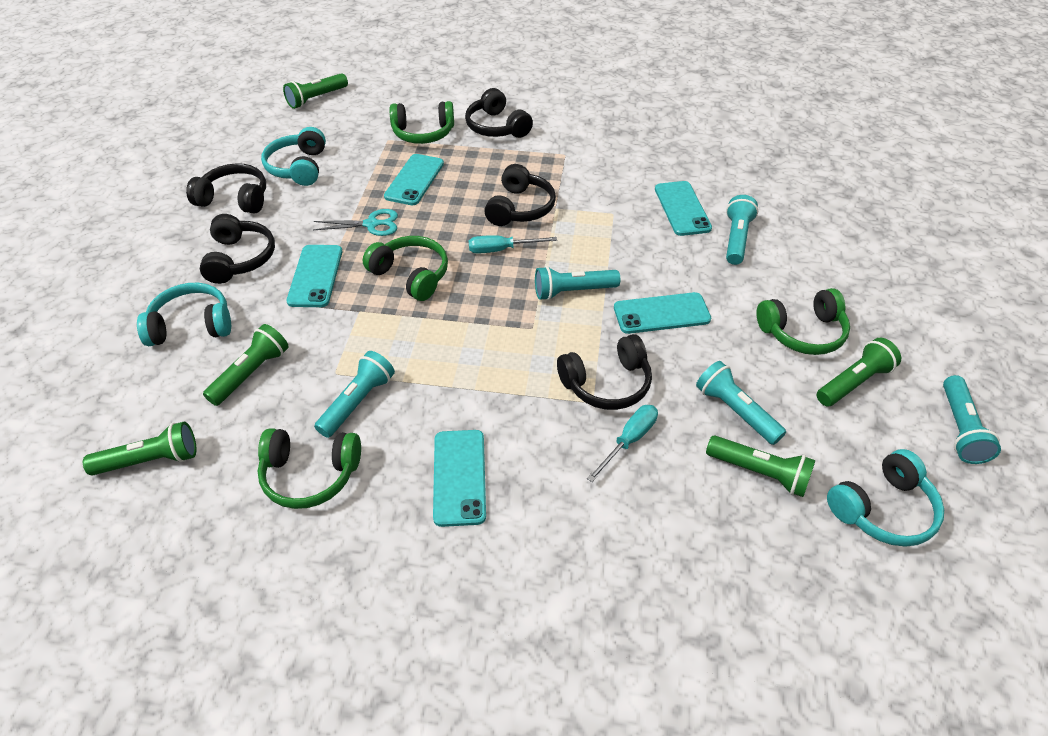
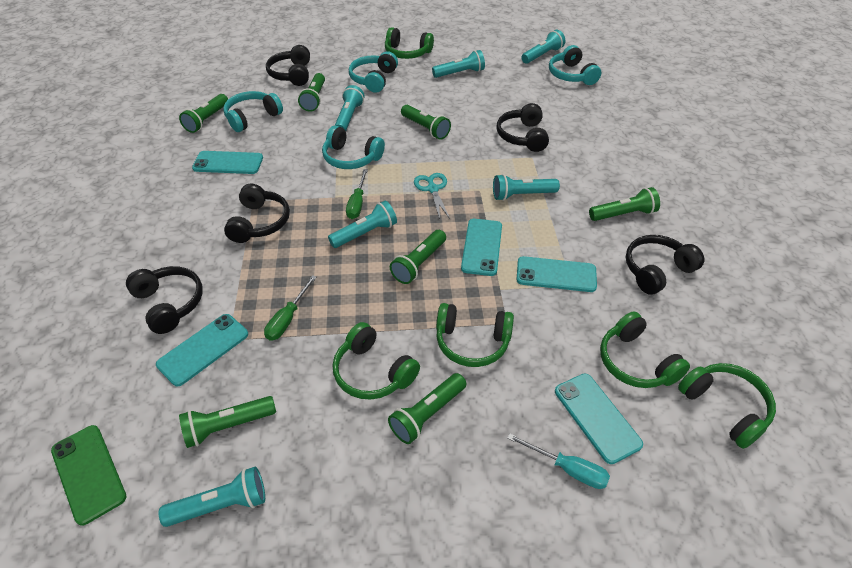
green flashlight: 5 -> 7
green headphones: 4 -> 5
green phone: 0 -> 1
green screwdriver: 0 -> 2
turquoise flashlight: 5 -> 6
turquoise headphones: 3 -> 4
turquoise screwdriver: 2 -> 1

